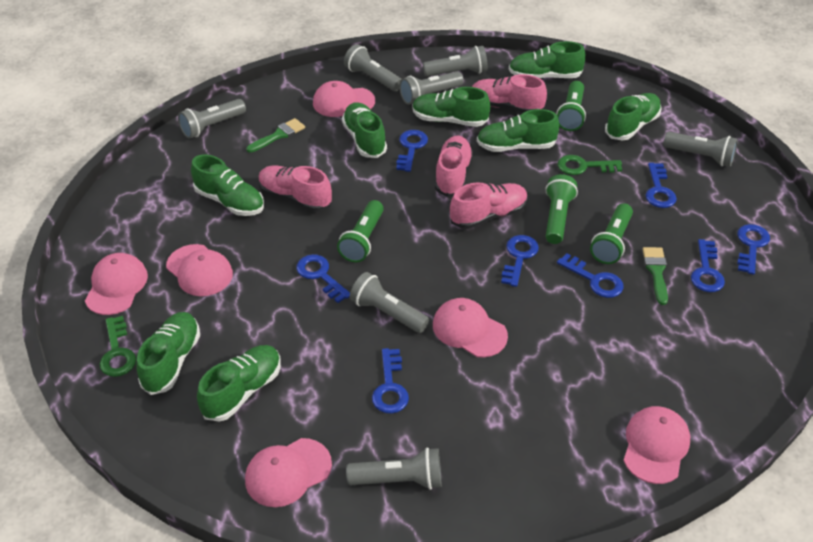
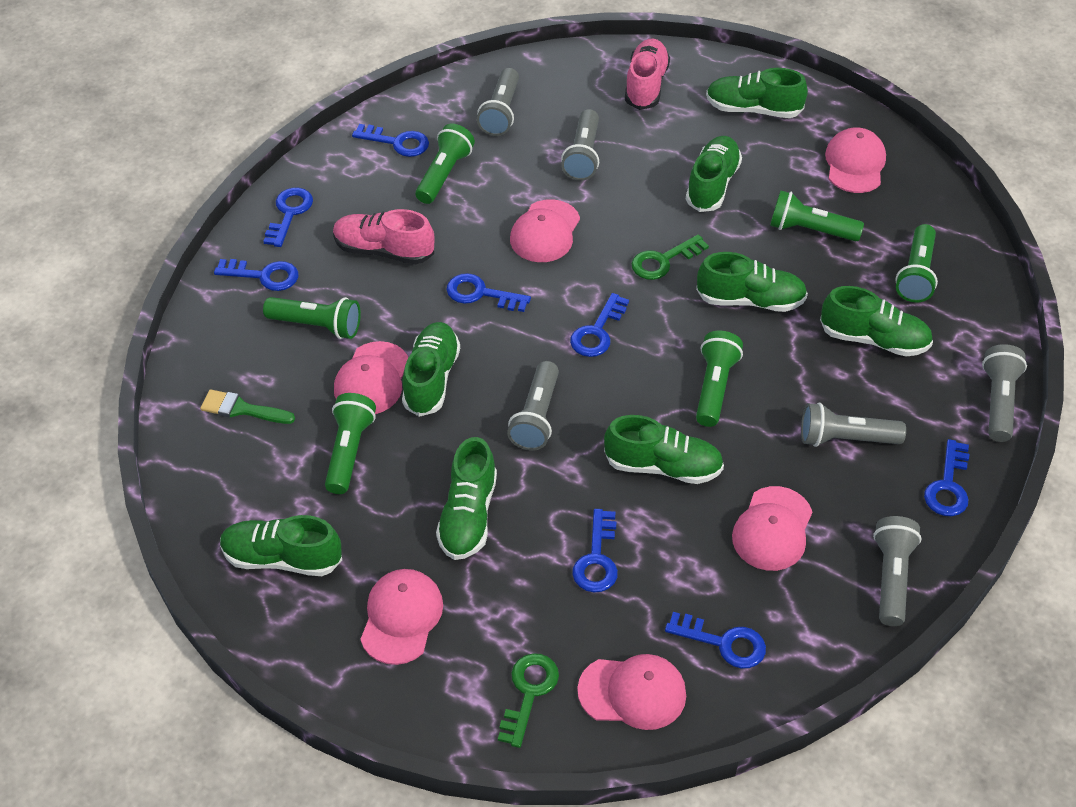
green brush: 2 -> 1
green flashlight: 4 -> 6
grey flashlight: 7 -> 6
pink shoe: 4 -> 2

